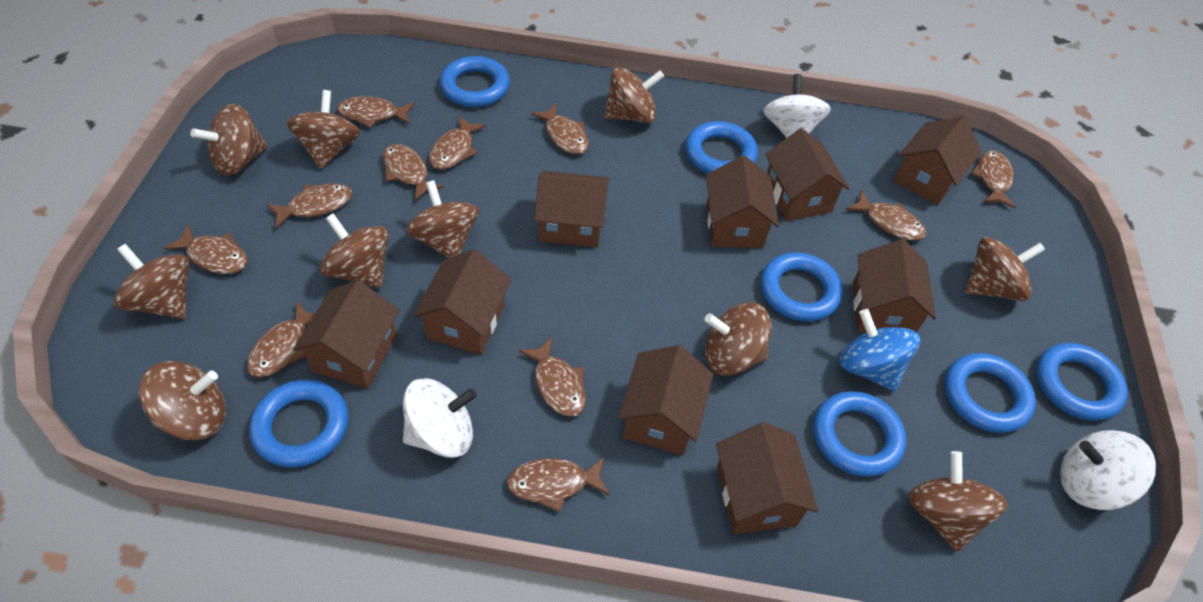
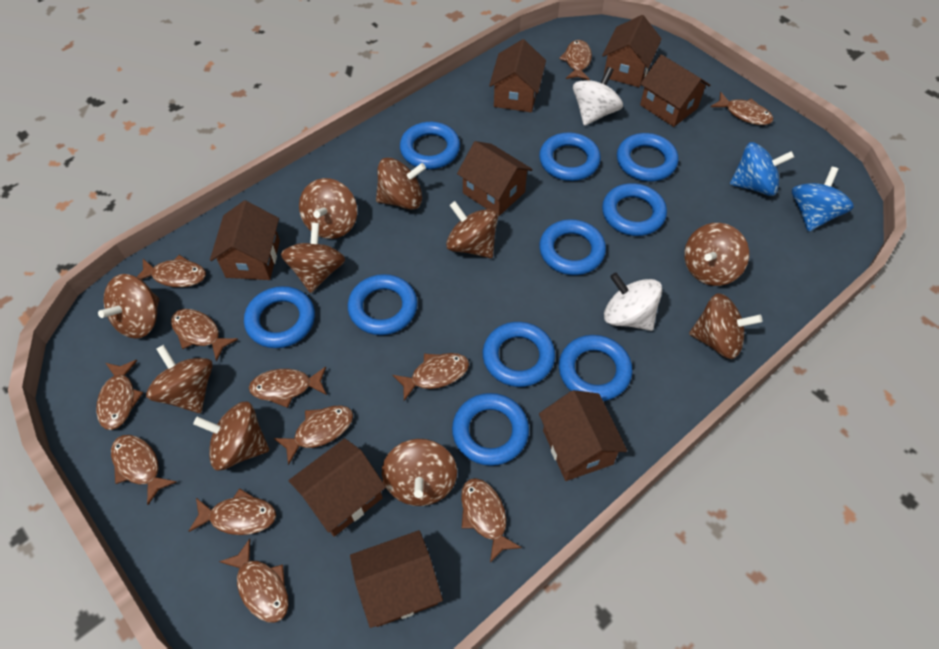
blue ring: 7 -> 10
blue spinning top: 1 -> 2
brown fish: 11 -> 12
brown house: 9 -> 8
white spinning top: 3 -> 2

